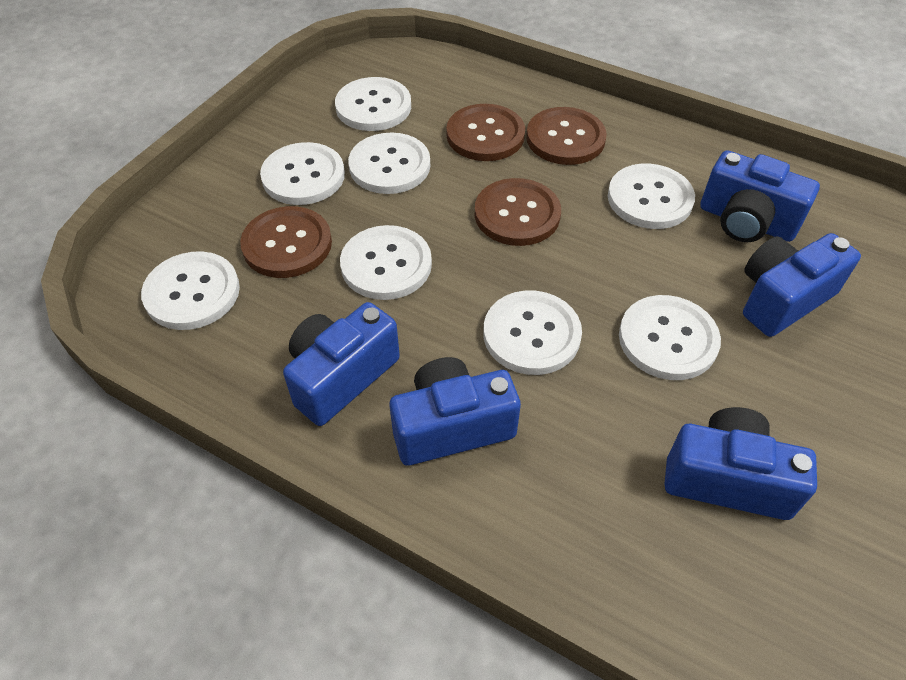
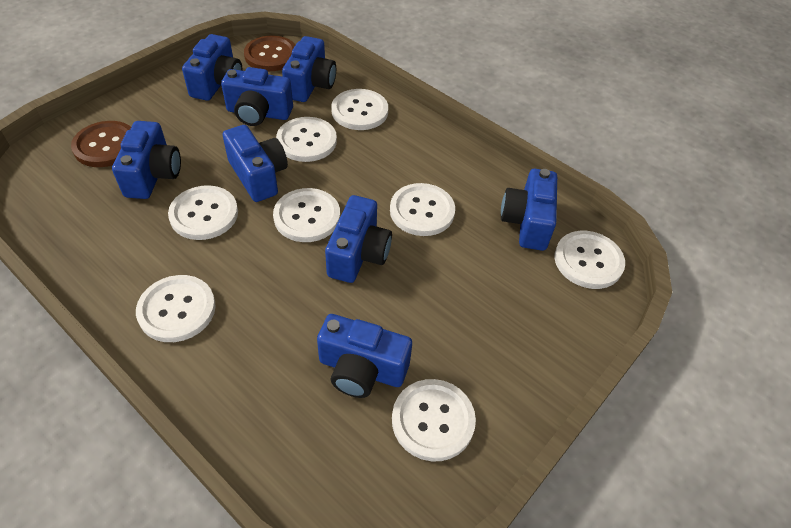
blue camera: 5 -> 8
brown button: 4 -> 2

